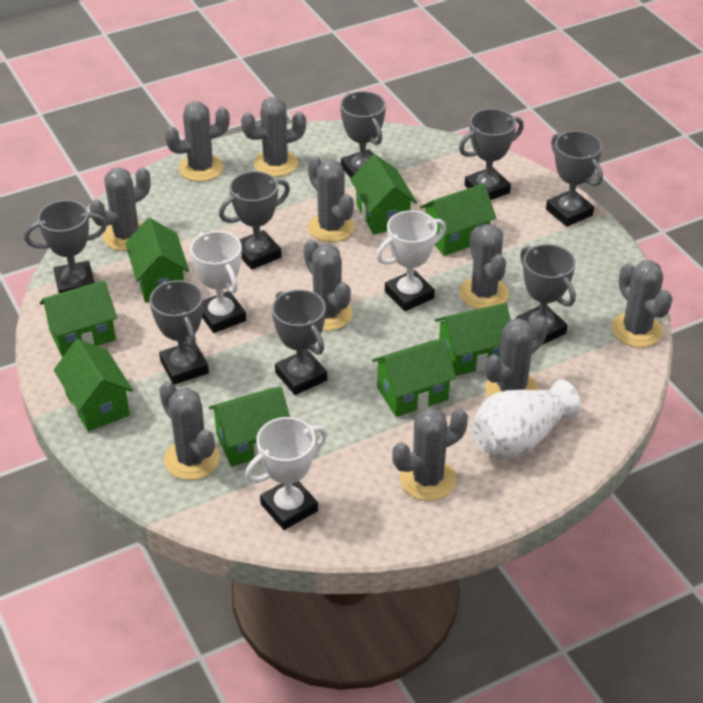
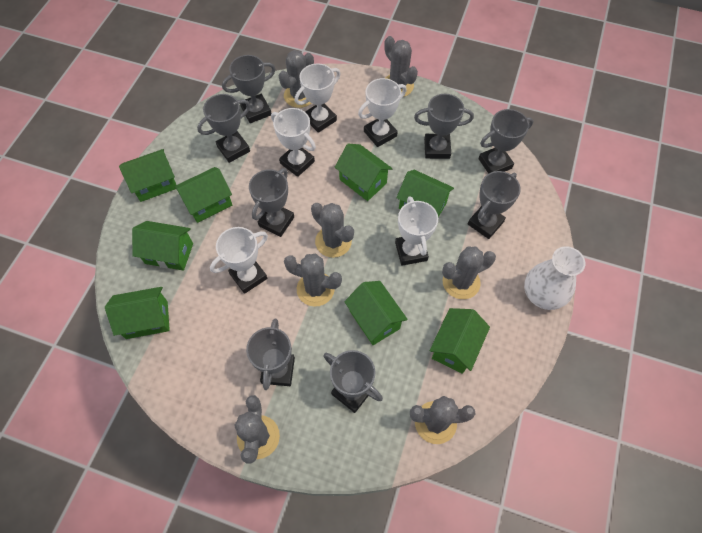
grey cactus: 10 -> 7
white trophy: 3 -> 5

